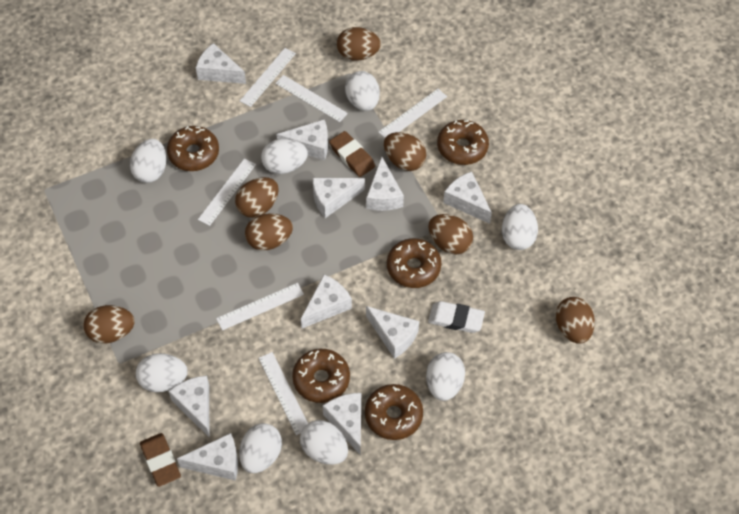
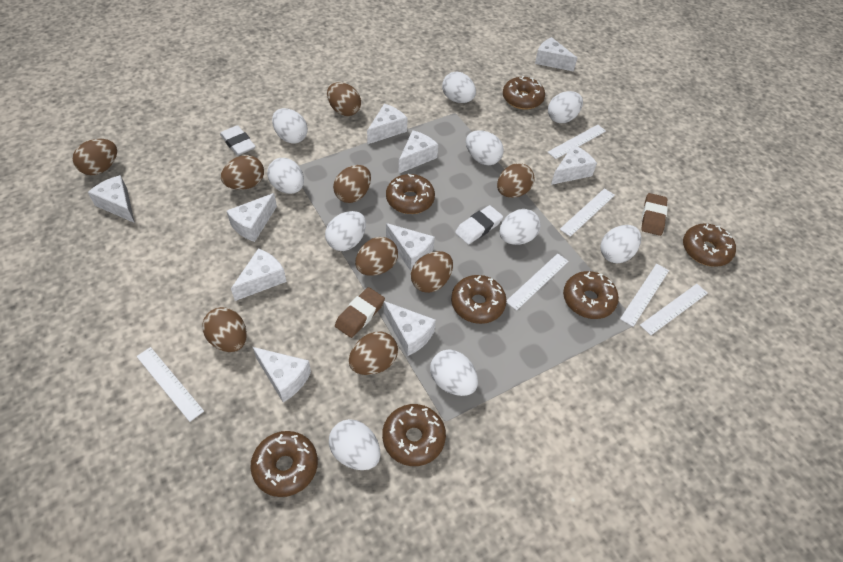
brown donut: 5 -> 7
brown egg: 7 -> 9
white egg: 8 -> 10
white eraser: 1 -> 2

